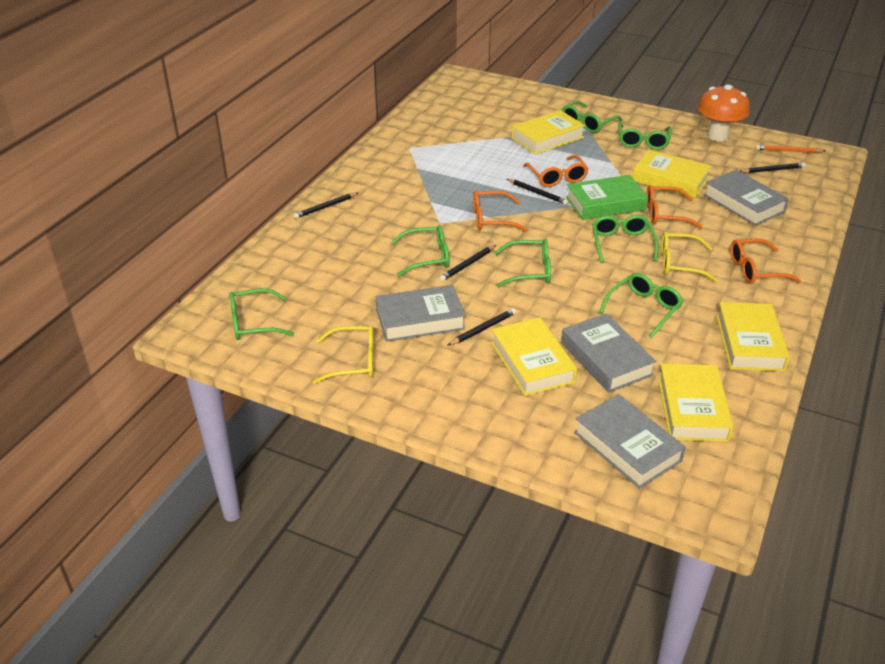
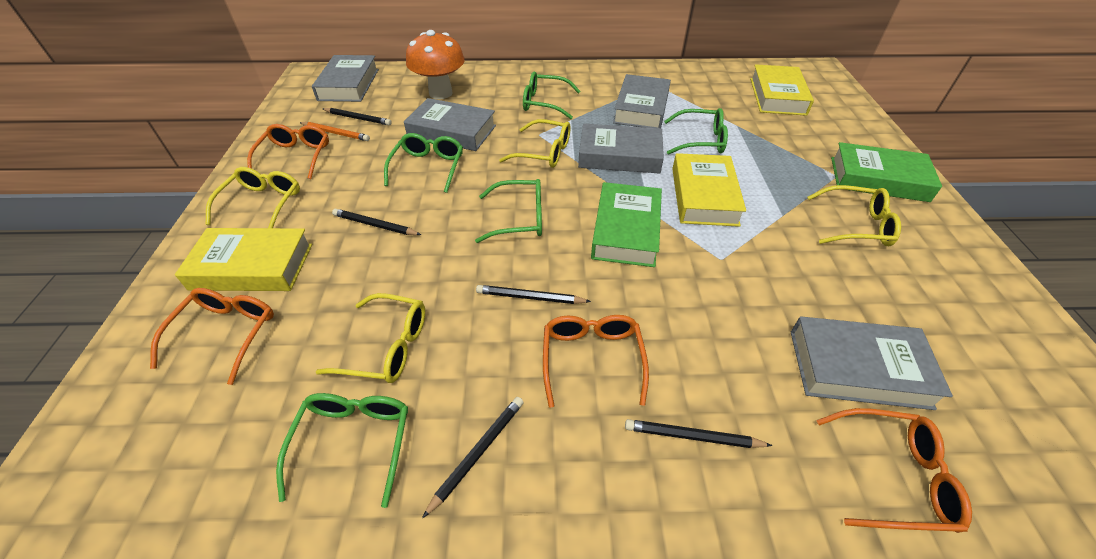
green book: 1 -> 2
green glasses: 7 -> 5
grey book: 4 -> 5
yellow book: 5 -> 3
yellow glasses: 2 -> 4

